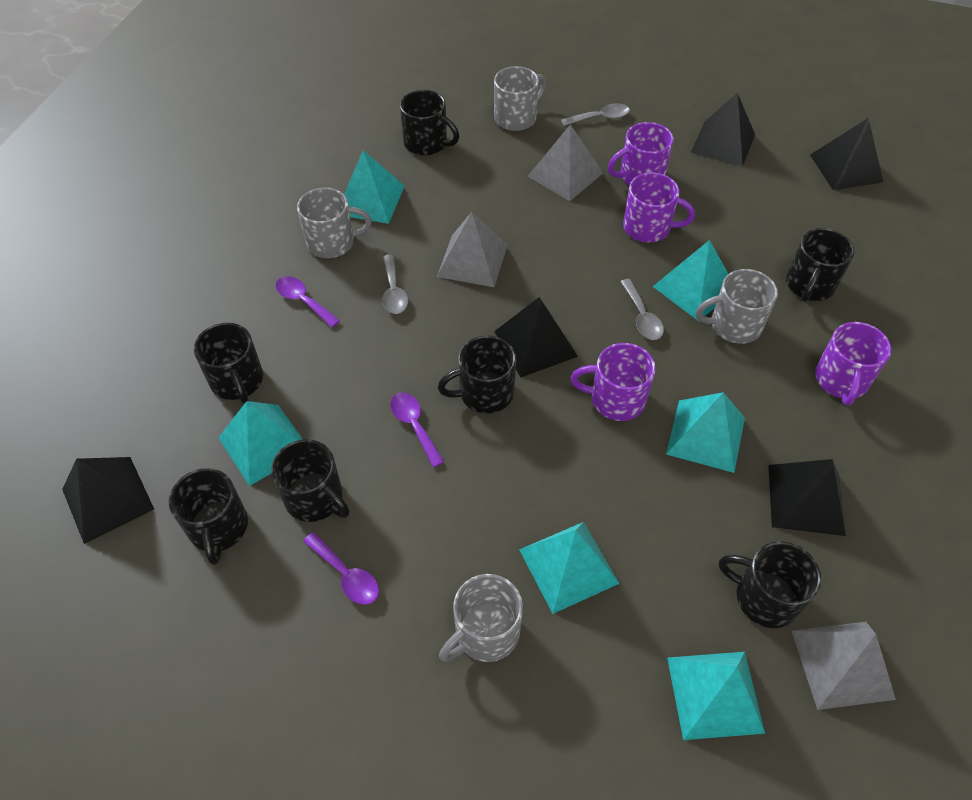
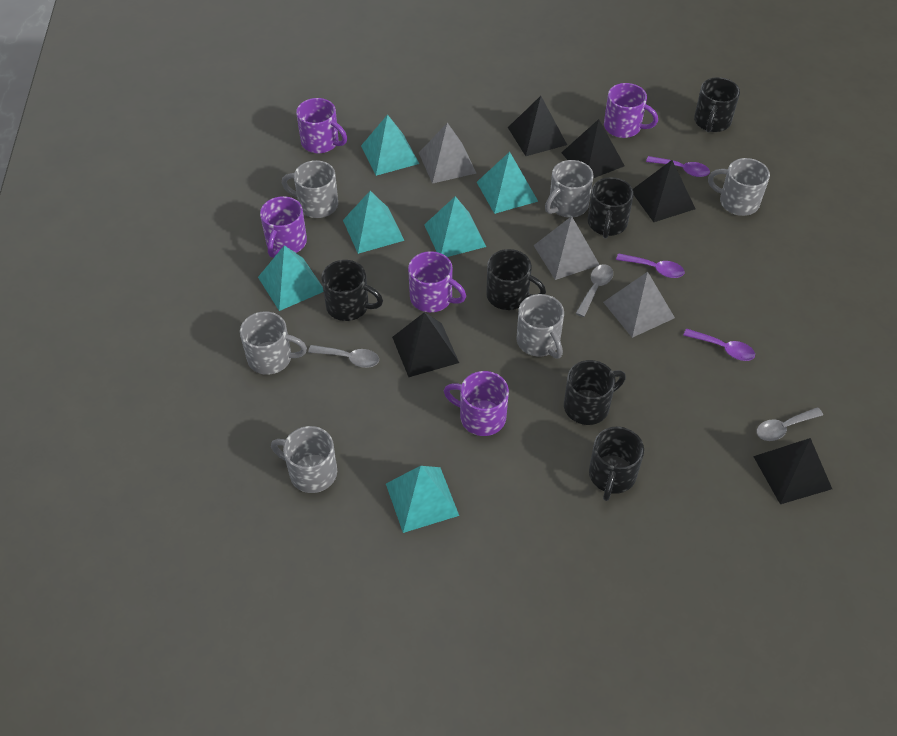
black mug: 7 -> 6
grey mug: 4 -> 6
purple mug: 4 -> 5

